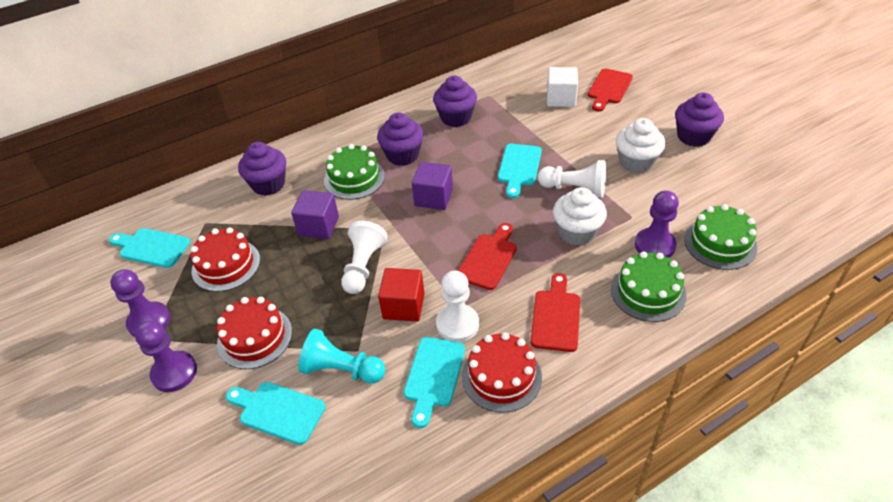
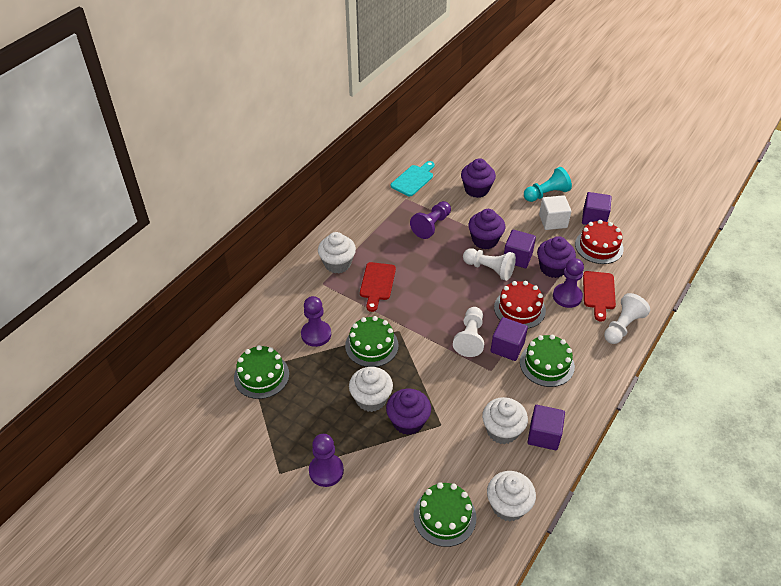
green cake: 3 -> 4
purple cube: 2 -> 4
purple pawn: 3 -> 4
red cake: 3 -> 2
red cube: 1 -> 0
red cutting board: 3 -> 2
turquoise cutting board: 4 -> 1
white cupcake: 2 -> 4

